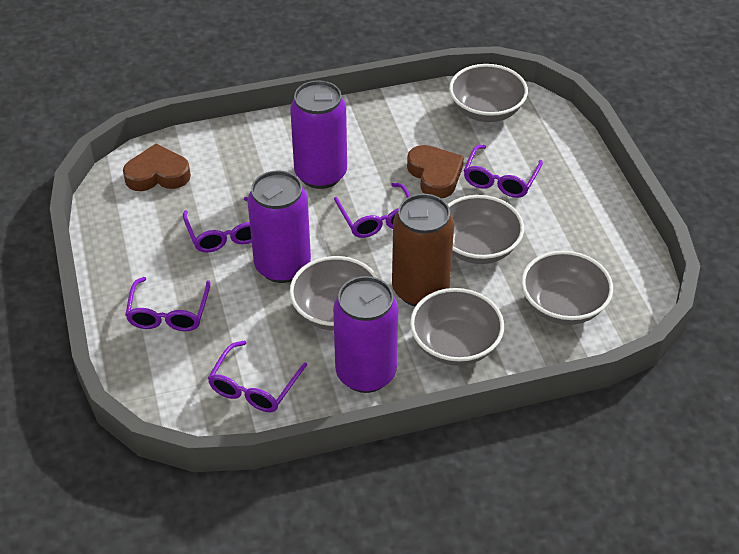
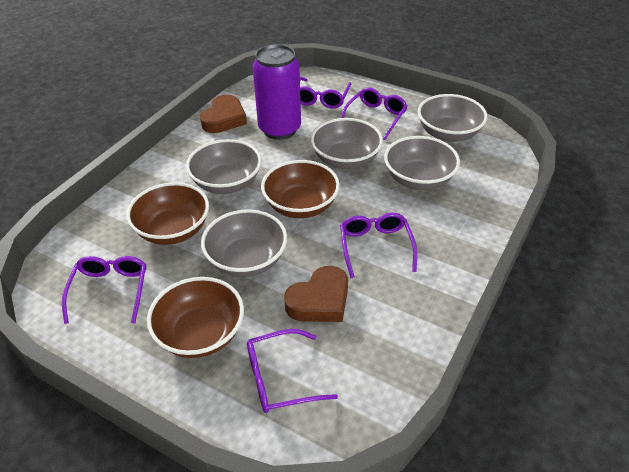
brown bowl: 0 -> 3
brown can: 1 -> 0
purple can: 3 -> 1

